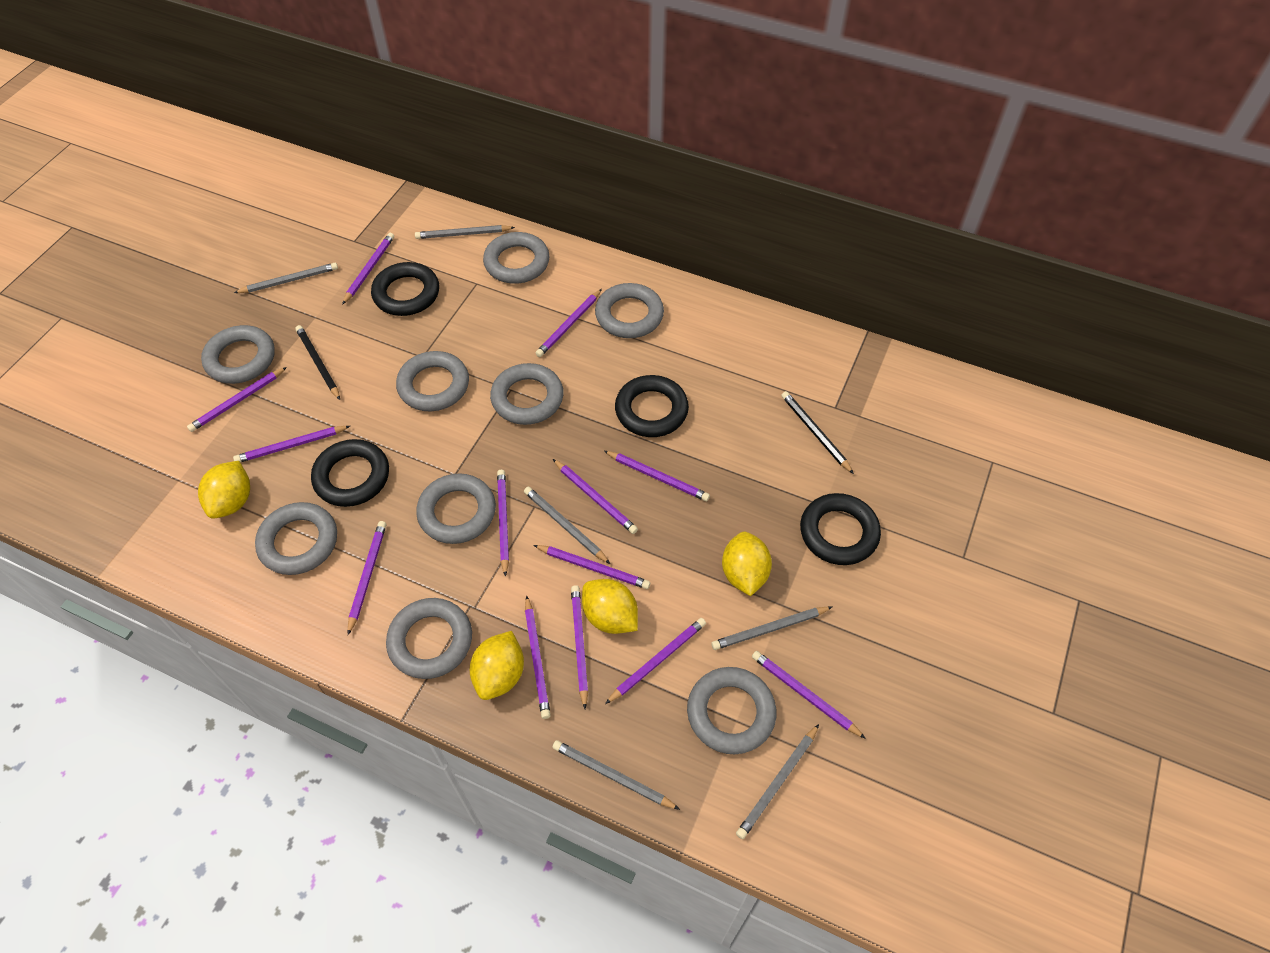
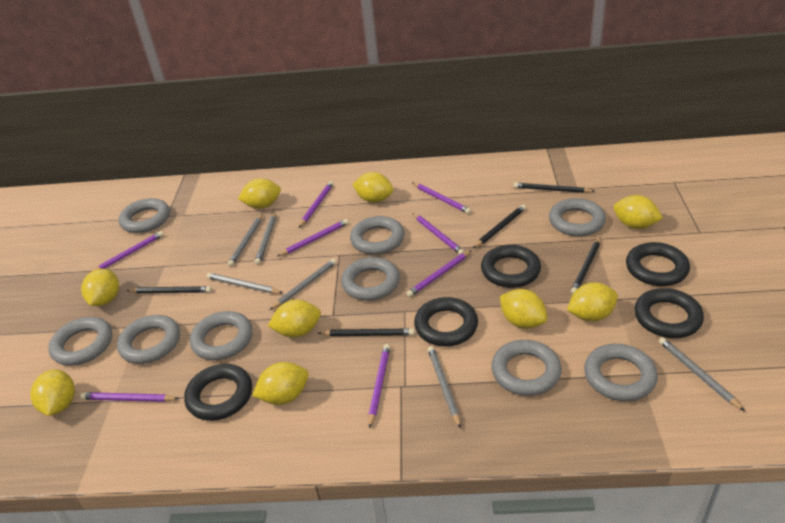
black pencil: 2 -> 5
black ring: 4 -> 5
purple pencil: 13 -> 8
yellow lemon: 4 -> 9

